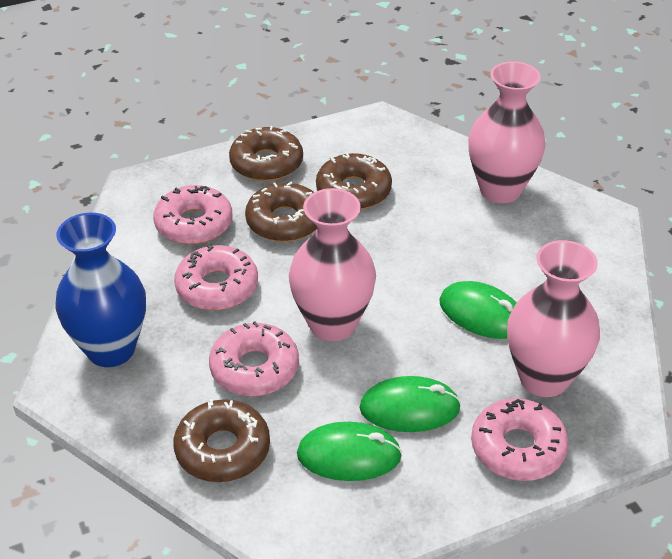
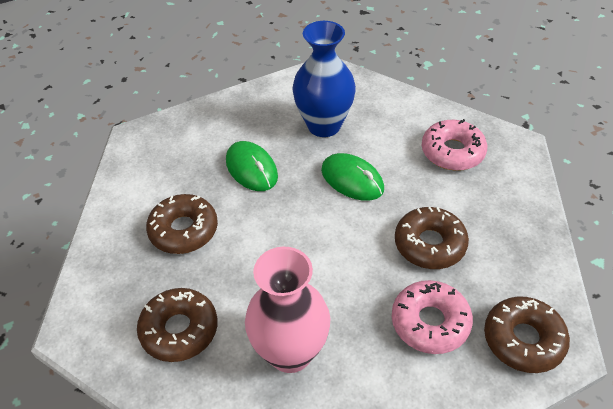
green mouse: 3 -> 2
pink donut: 4 -> 2
pink vase: 3 -> 1

